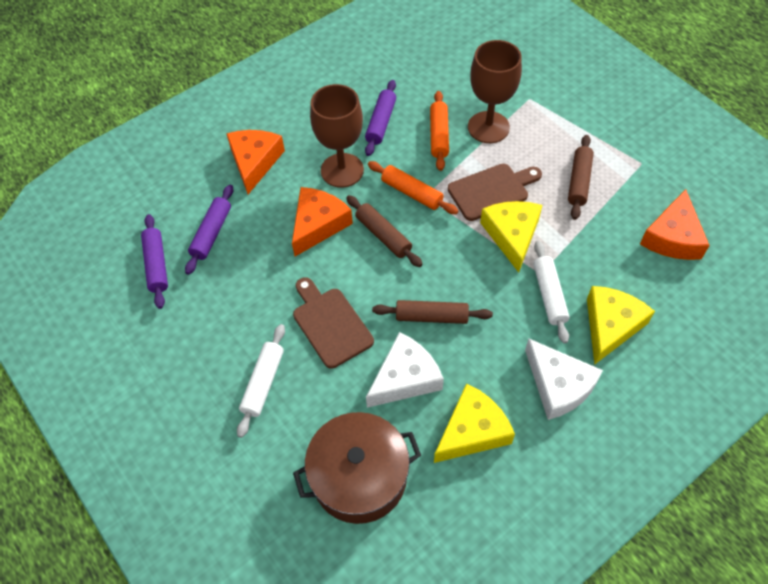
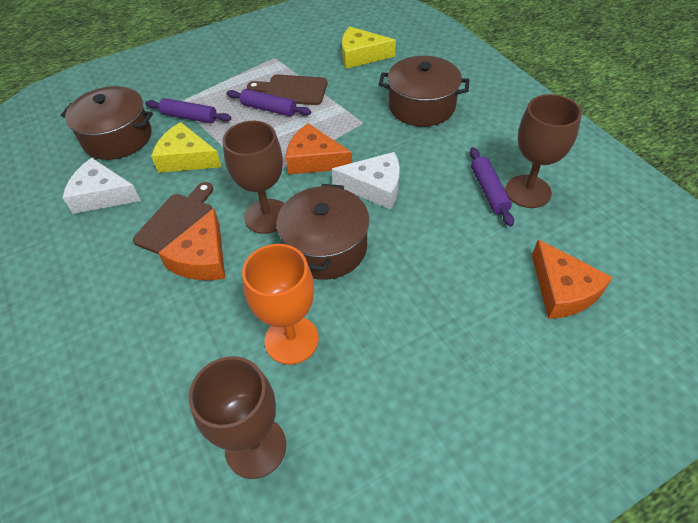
brown goblet: 2 -> 3
brown pot: 1 -> 3
brown rolling pin: 3 -> 0
orange goblet: 0 -> 1
orange rolling pin: 2 -> 0
white rolling pin: 2 -> 0
yellow cheese: 3 -> 2

